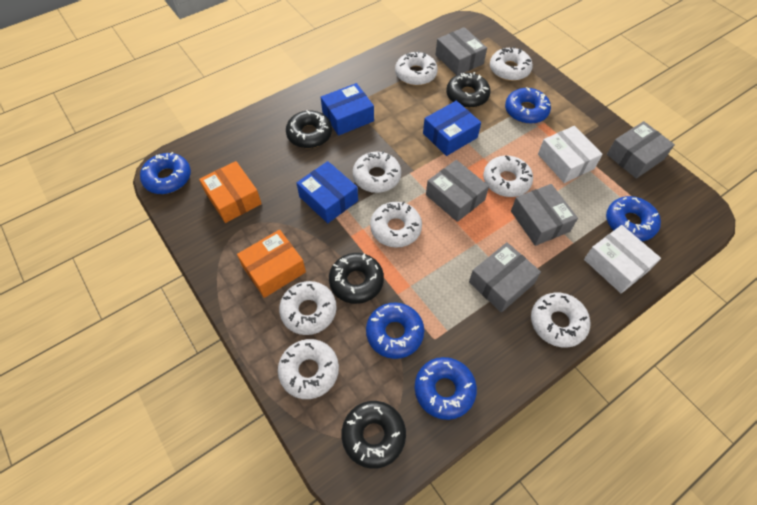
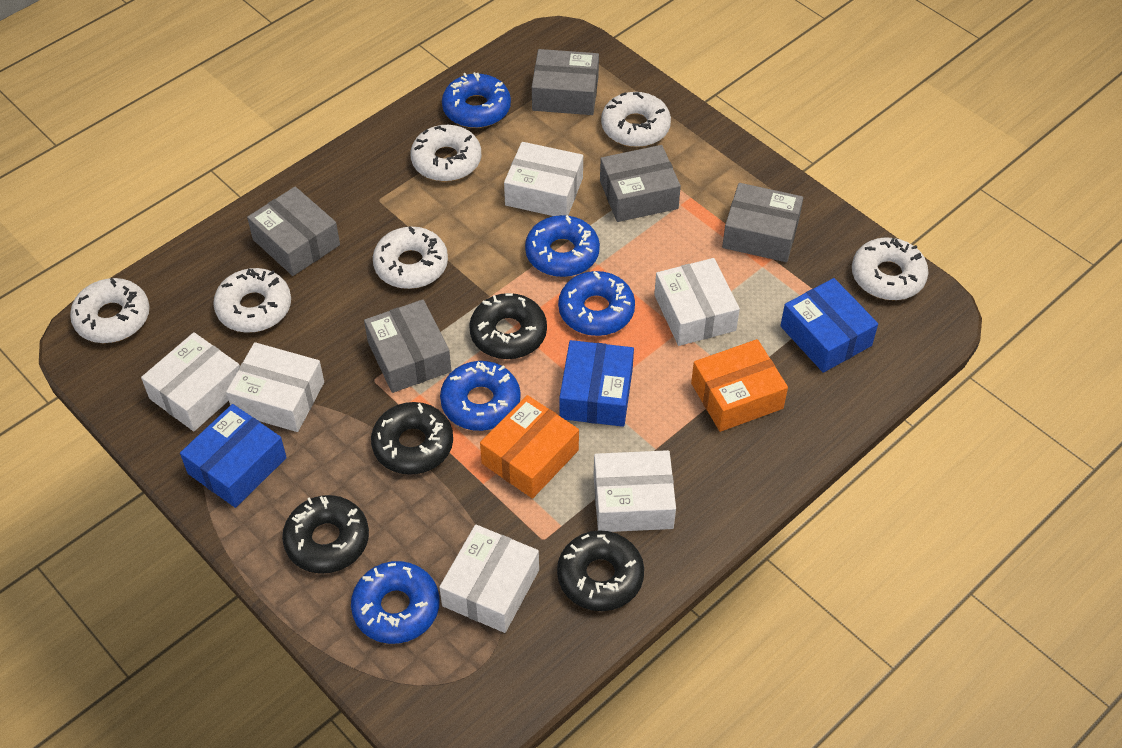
white box: 2 -> 6
white donut: 8 -> 6

